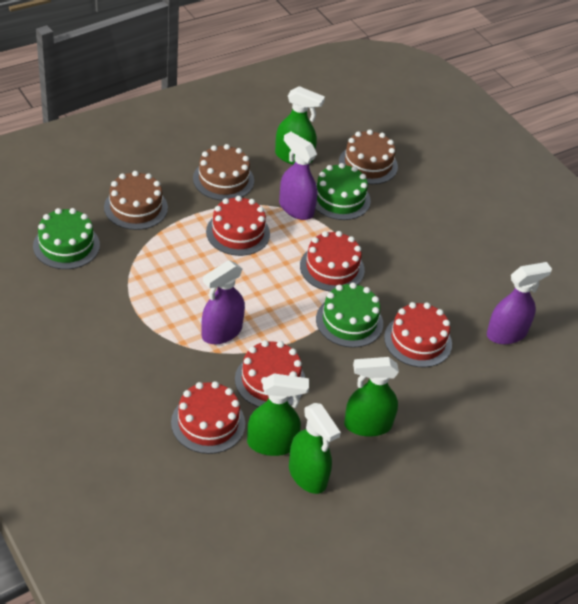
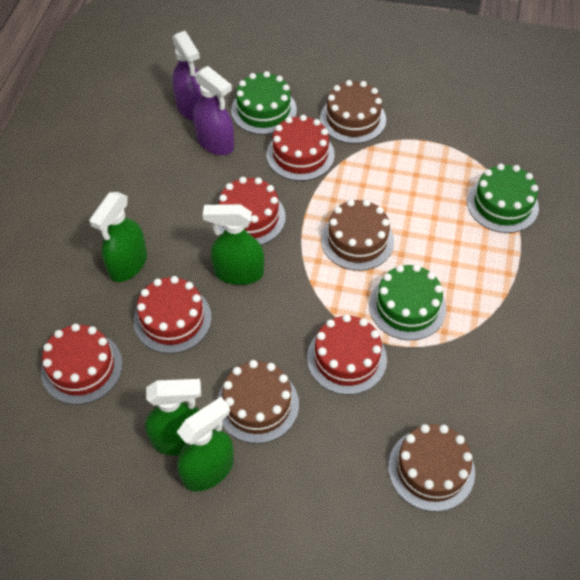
brown cake: 3 -> 4
purple spray bottle: 3 -> 2

